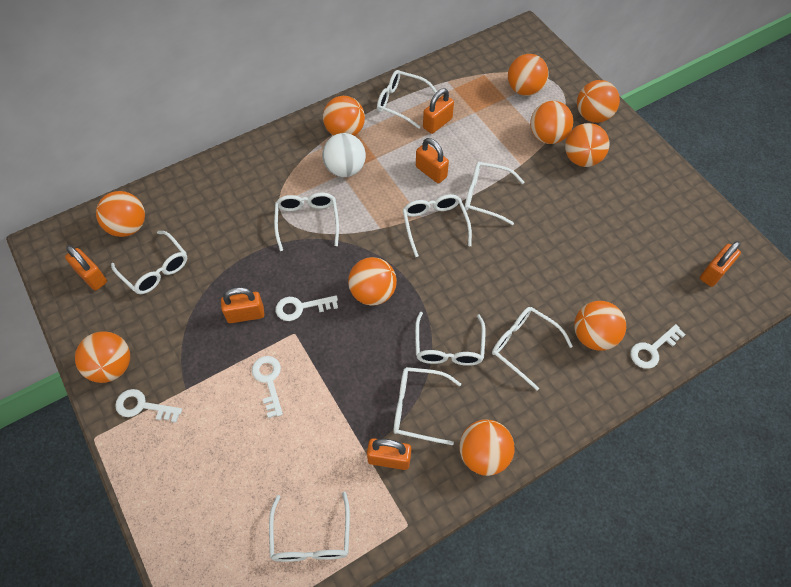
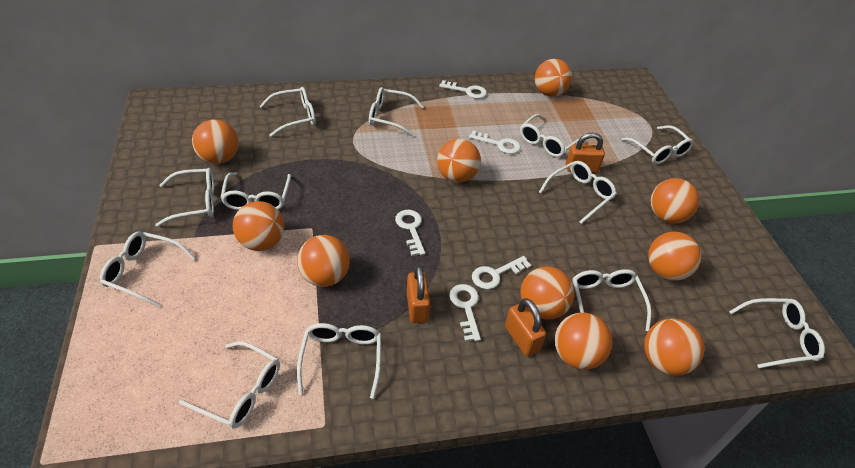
orange padlock: 6 -> 3
white ball: 1 -> 0
white glasses: 9 -> 12
white key: 4 -> 5

